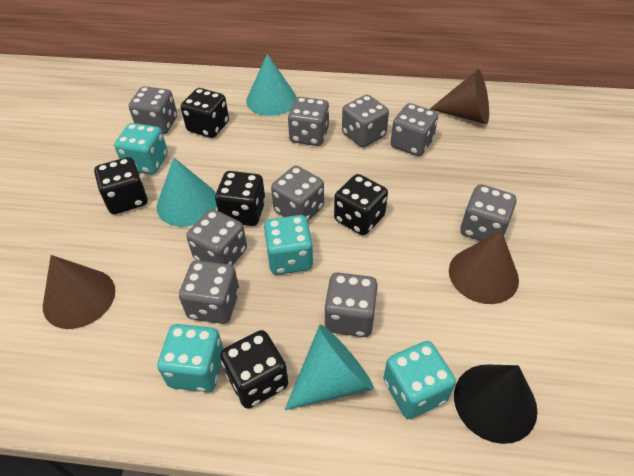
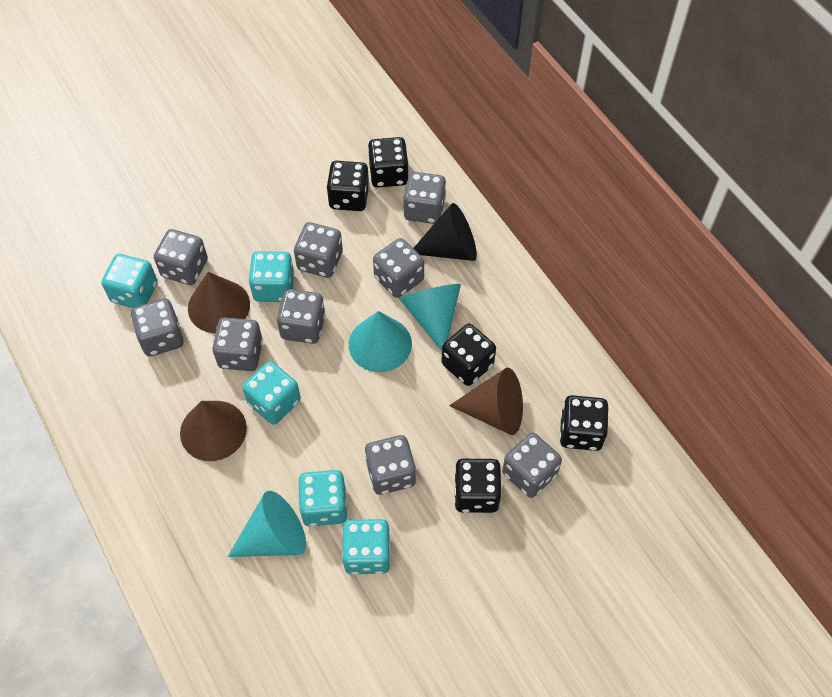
turquoise dice: 4 -> 5

